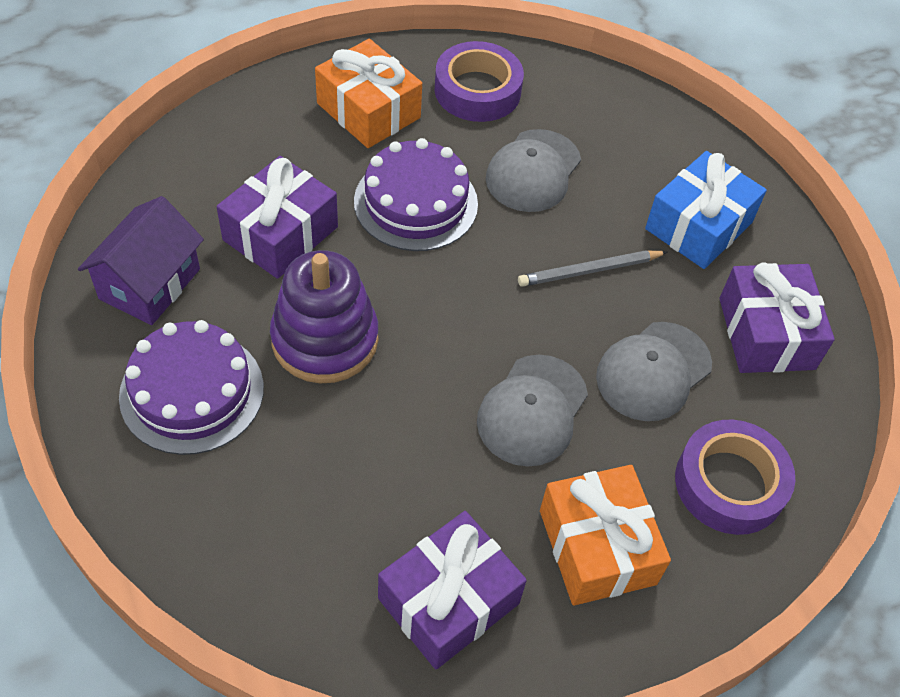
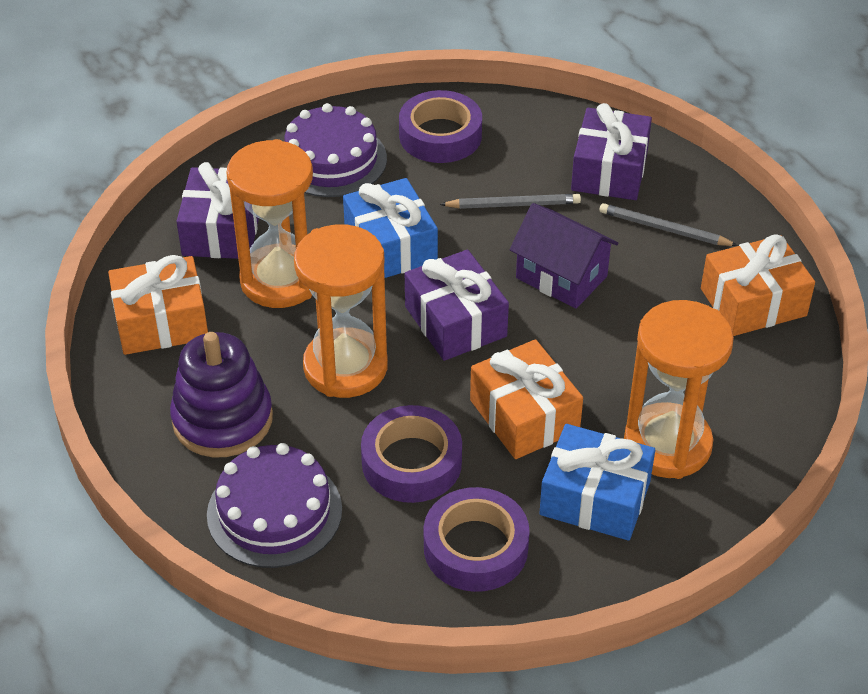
blue gift: 1 -> 2
grey cap: 3 -> 0
grey pencil: 1 -> 2
orange gift: 2 -> 3
orange hourglass: 0 -> 3
purple tape: 2 -> 3

